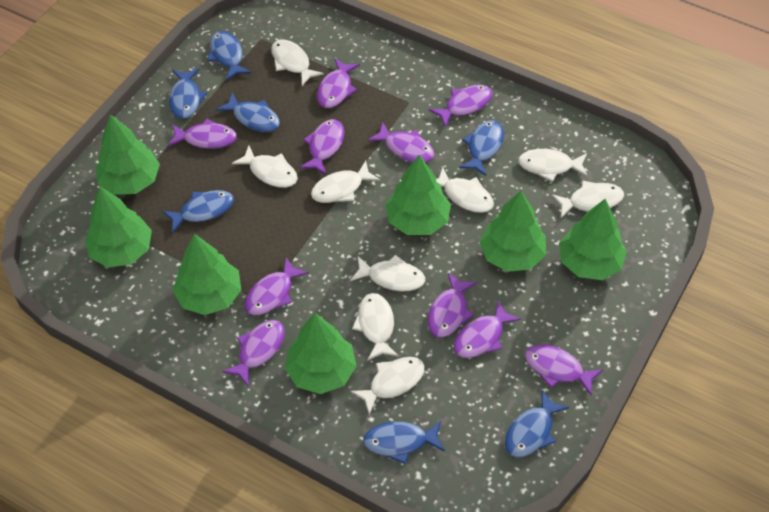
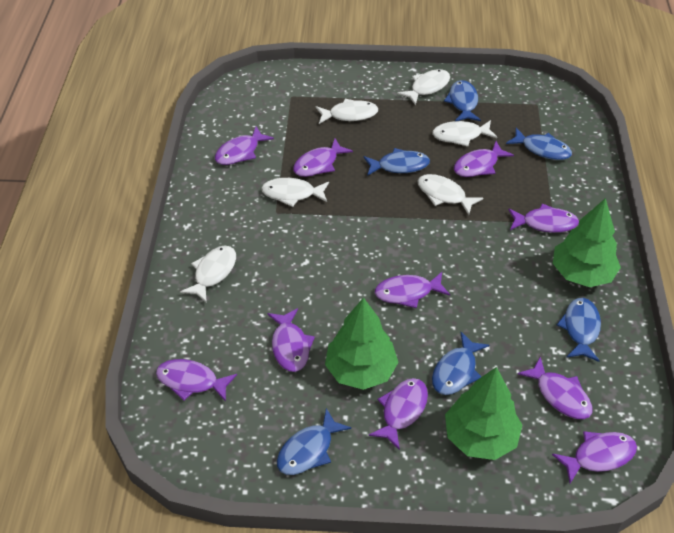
blue fish: 7 -> 6
green tree: 7 -> 3
white fish: 9 -> 6

